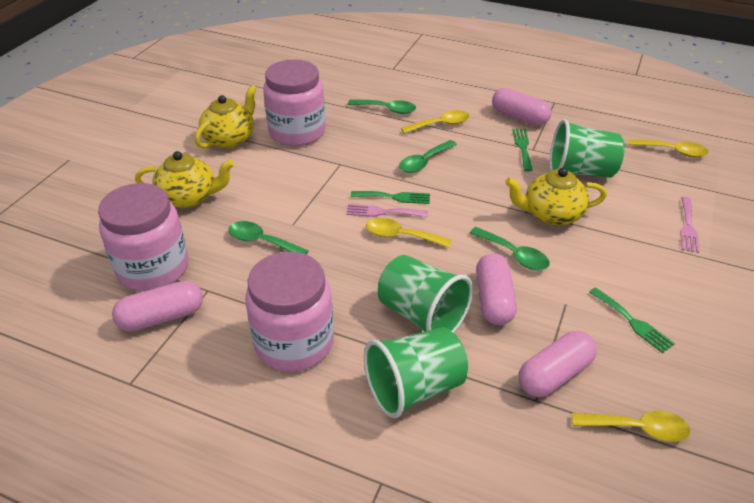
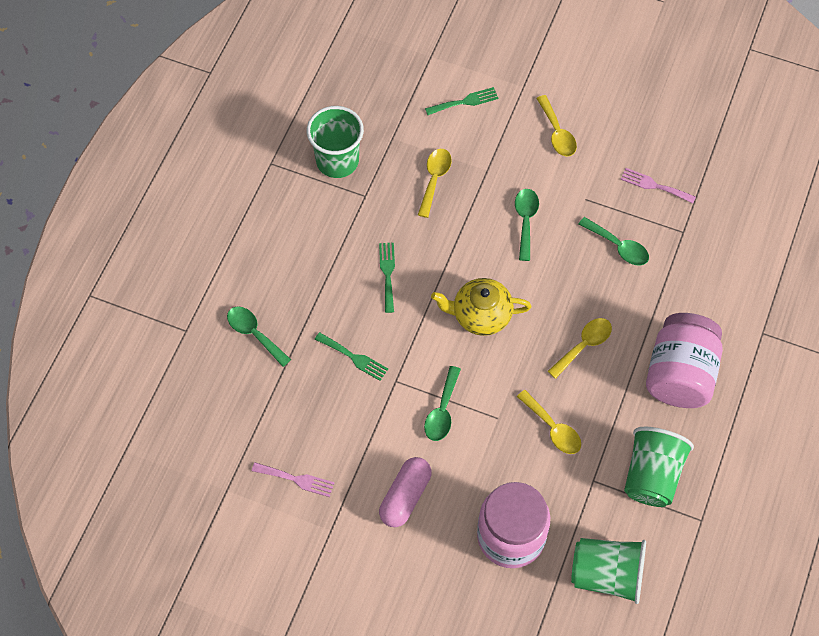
pink capsule: 4 -> 1
pink jar: 3 -> 2
yellow teapot: 3 -> 1

